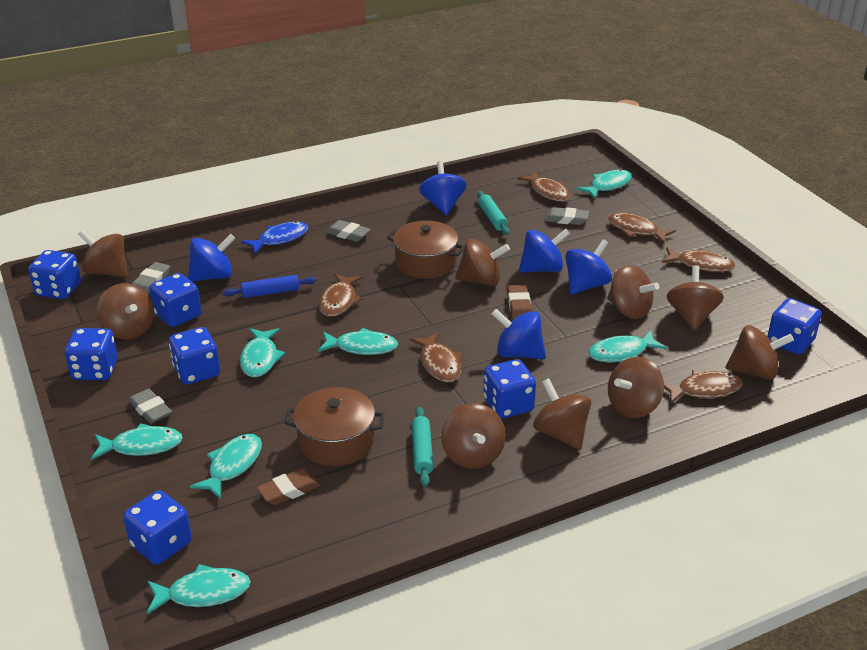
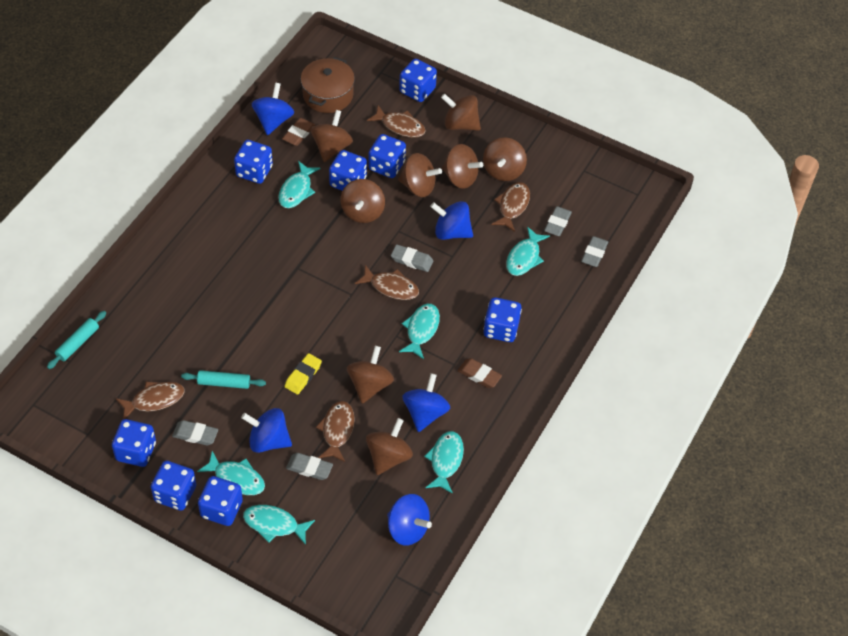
blue dice: 7 -> 8
blue fish: 1 -> 0
blue rolling pin: 1 -> 0
brown fish: 6 -> 5
brown pot: 2 -> 1
brown spinning top: 9 -> 8
grey eraser: 4 -> 5
turquoise fish: 7 -> 6
yellow eraser: 0 -> 1

